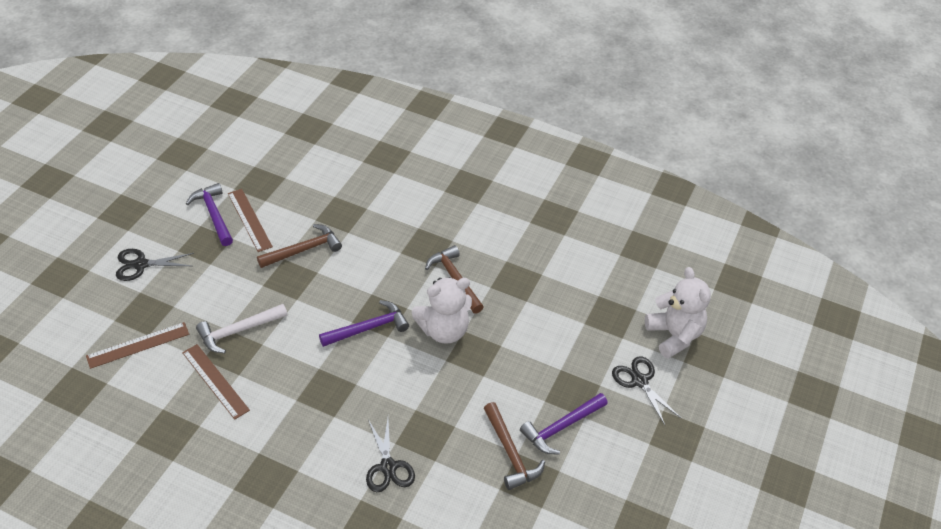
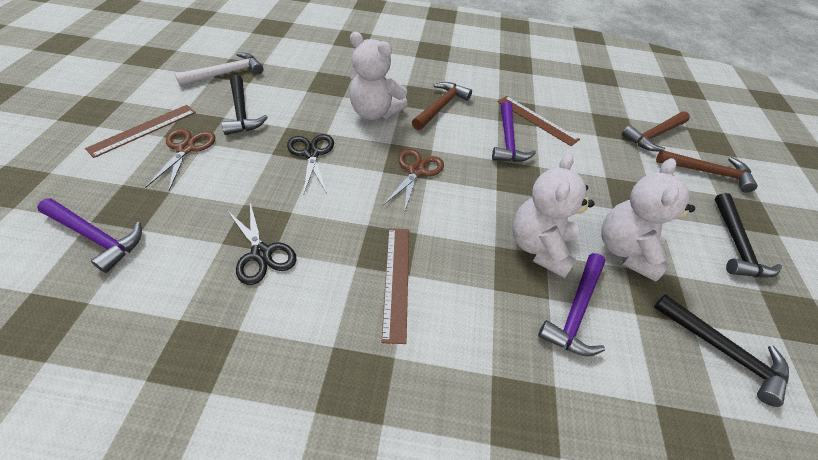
black hammer: 0 -> 3
black scissors: 3 -> 2
brown scissors: 0 -> 2
white teddy bear: 2 -> 3

